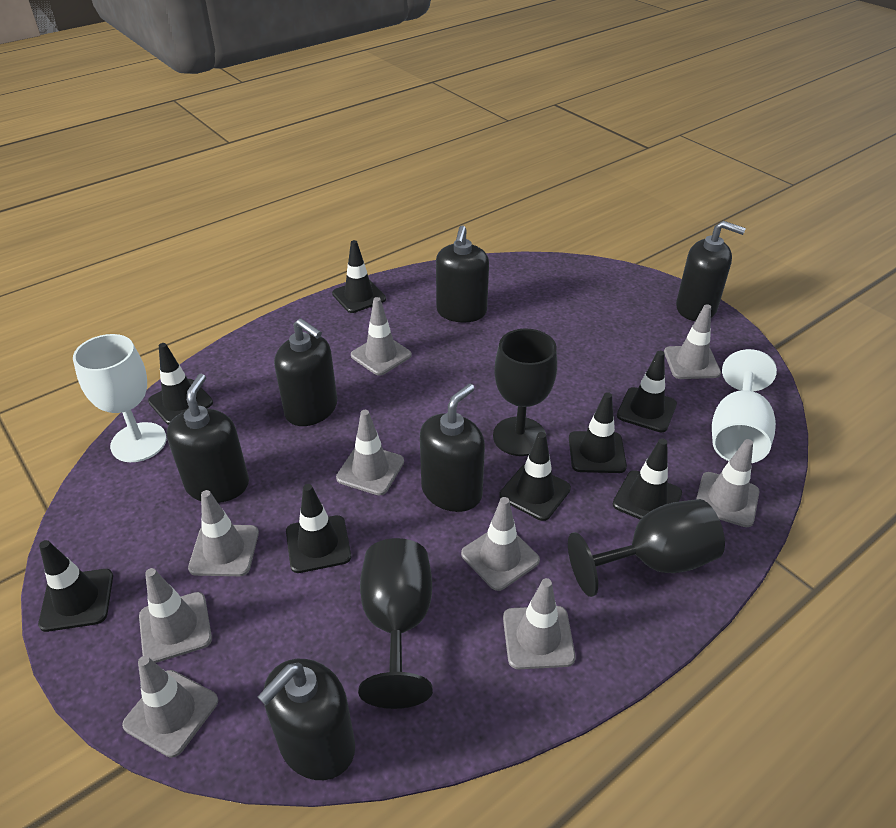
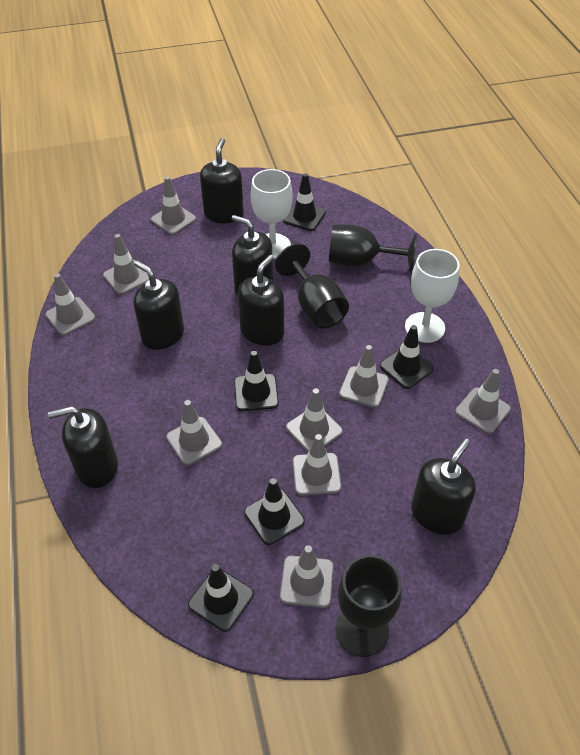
black traffic cone: 8 -> 5

